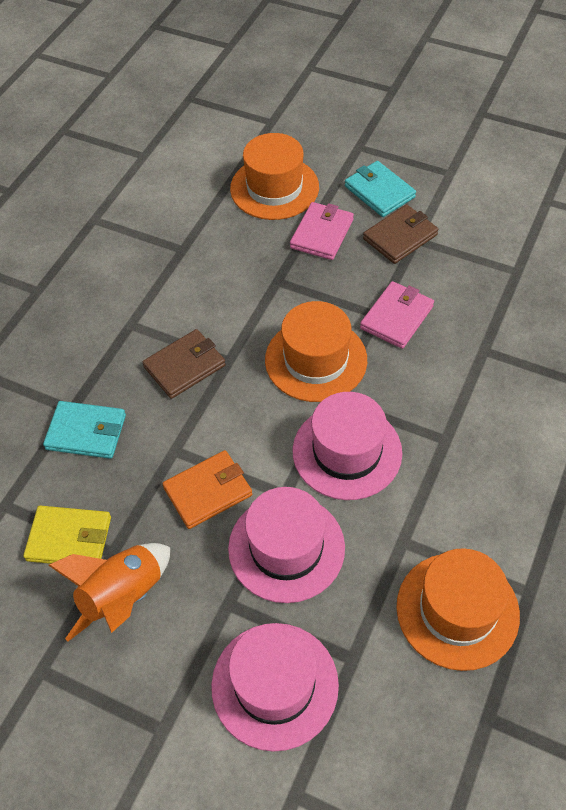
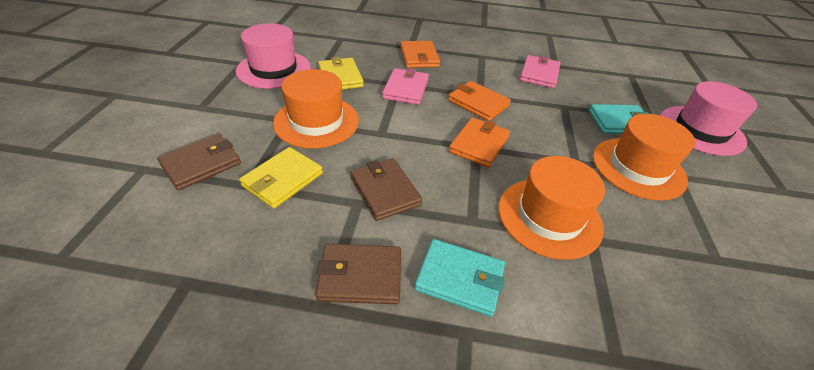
brown wallet: 2 -> 3
orange rocket: 1 -> 0
orange wallet: 1 -> 3
pink hat: 3 -> 2
yellow wallet: 1 -> 2

